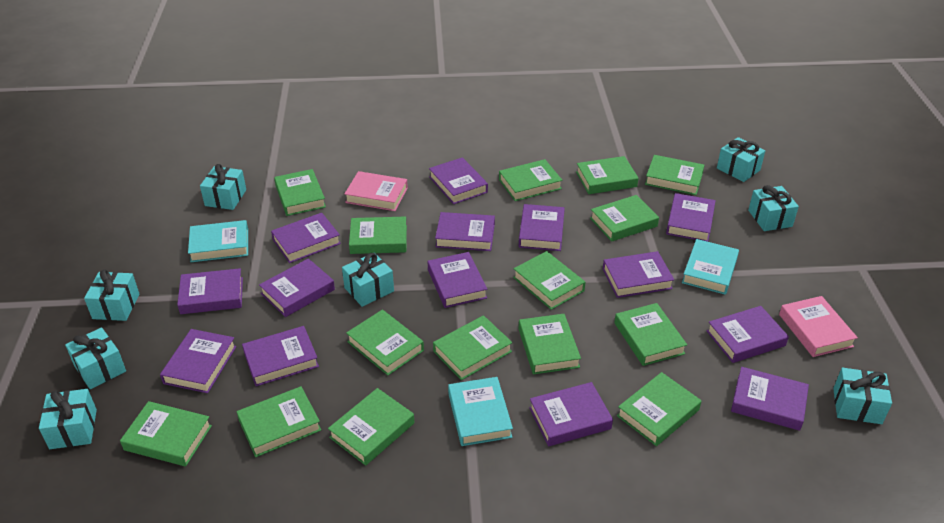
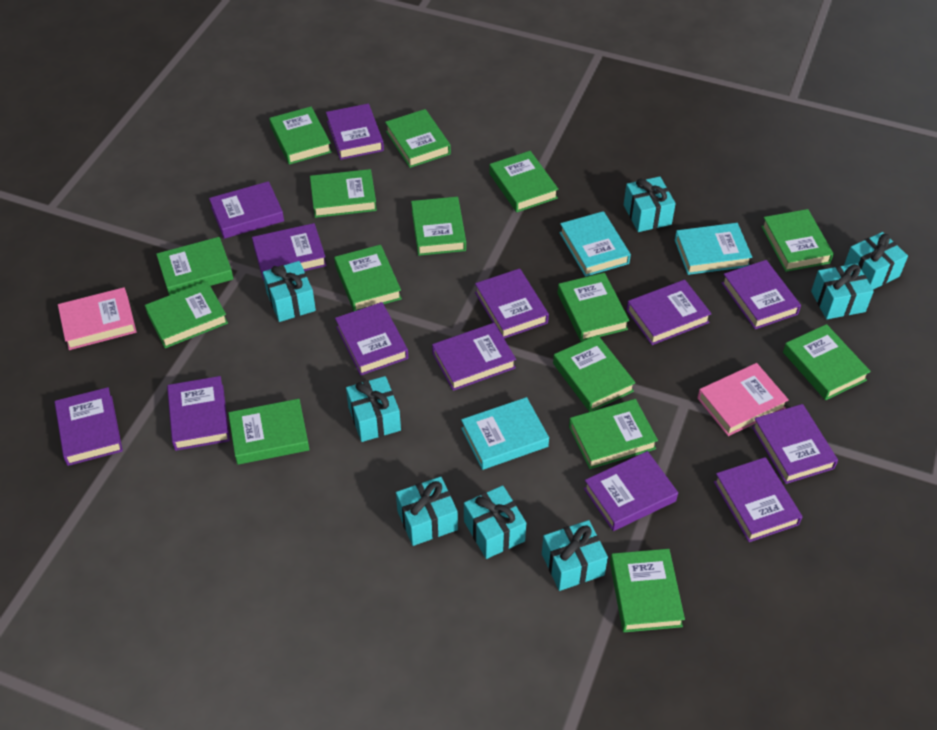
purple book: 14 -> 13

